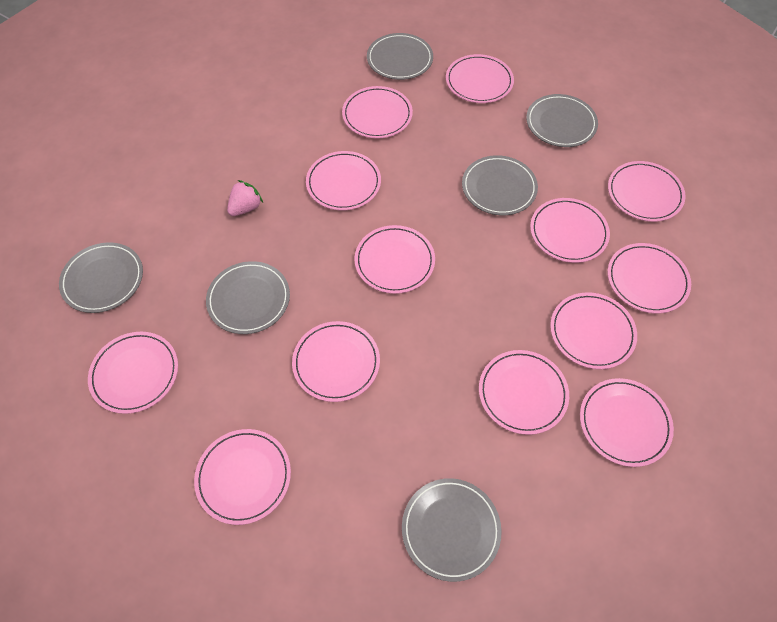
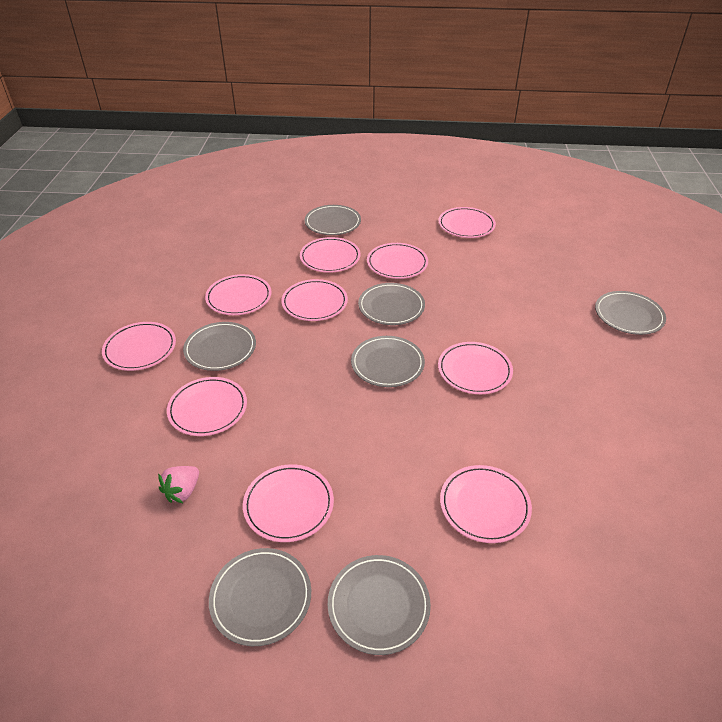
grey plate: 6 -> 7
pink plate: 13 -> 10

